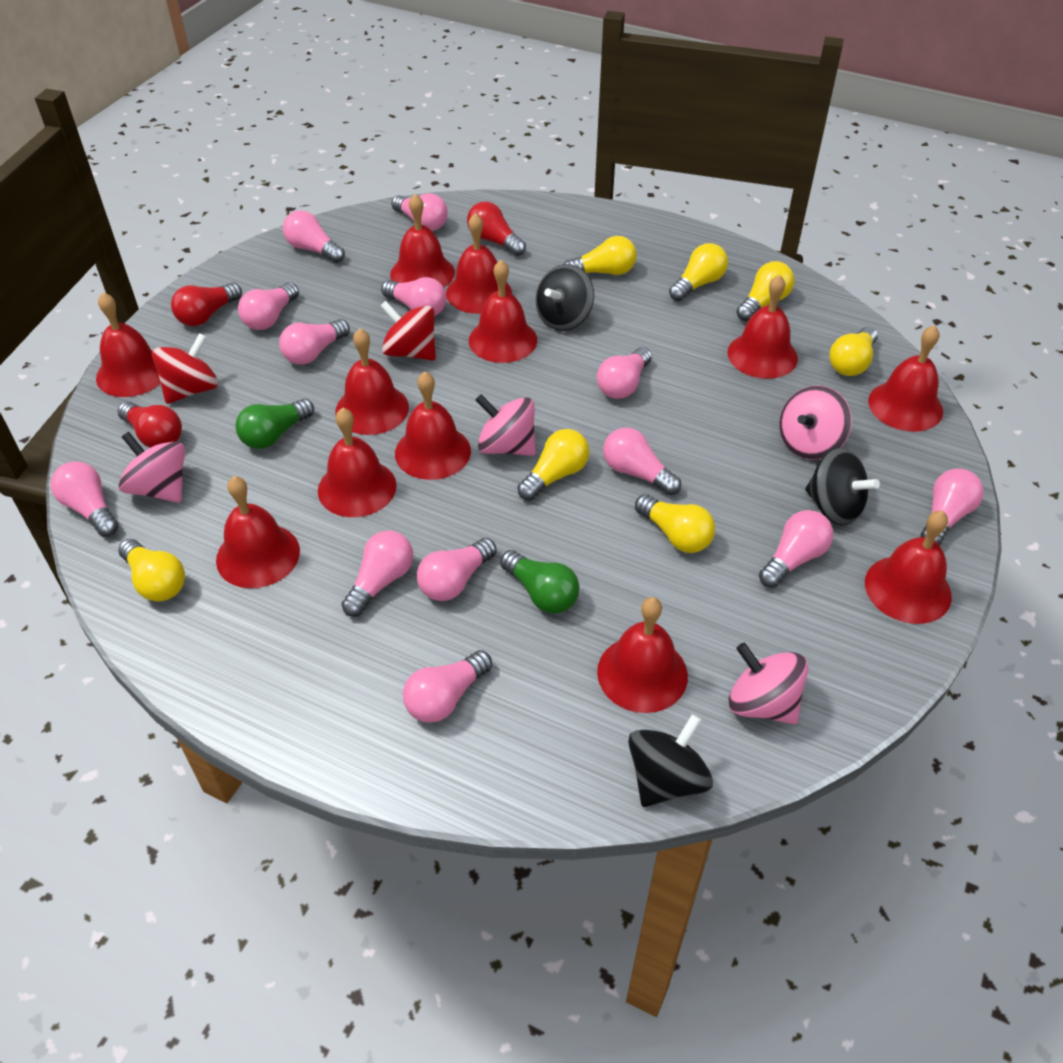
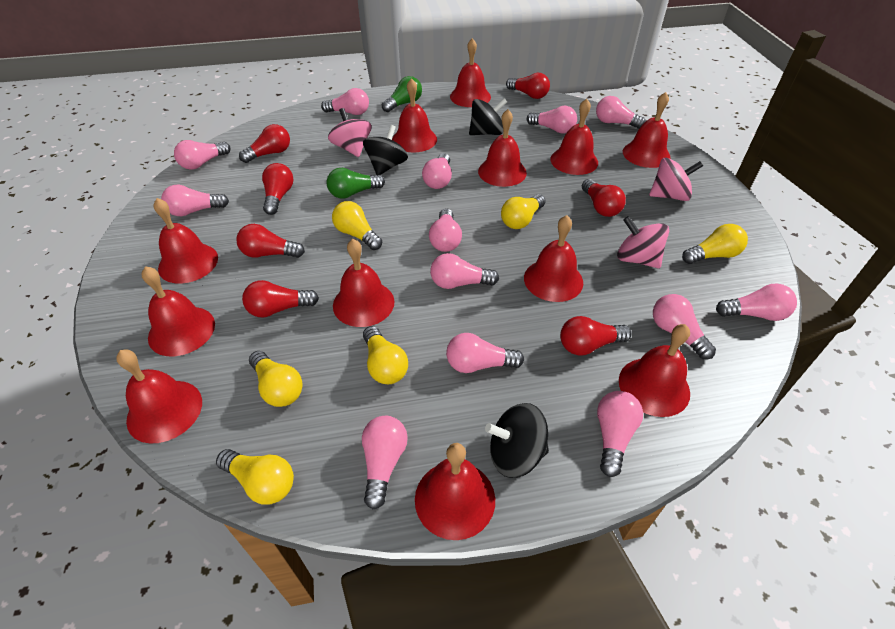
pink spinning top: 4 -> 3
red light bulb: 3 -> 7
red spinning top: 2 -> 0
yellow light bulb: 7 -> 6

